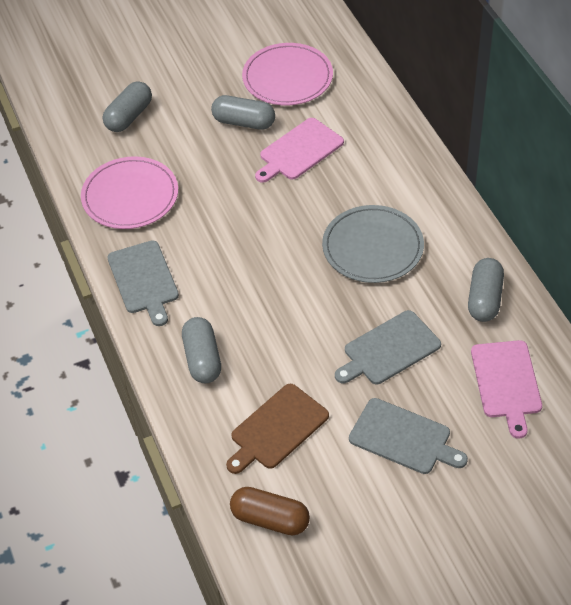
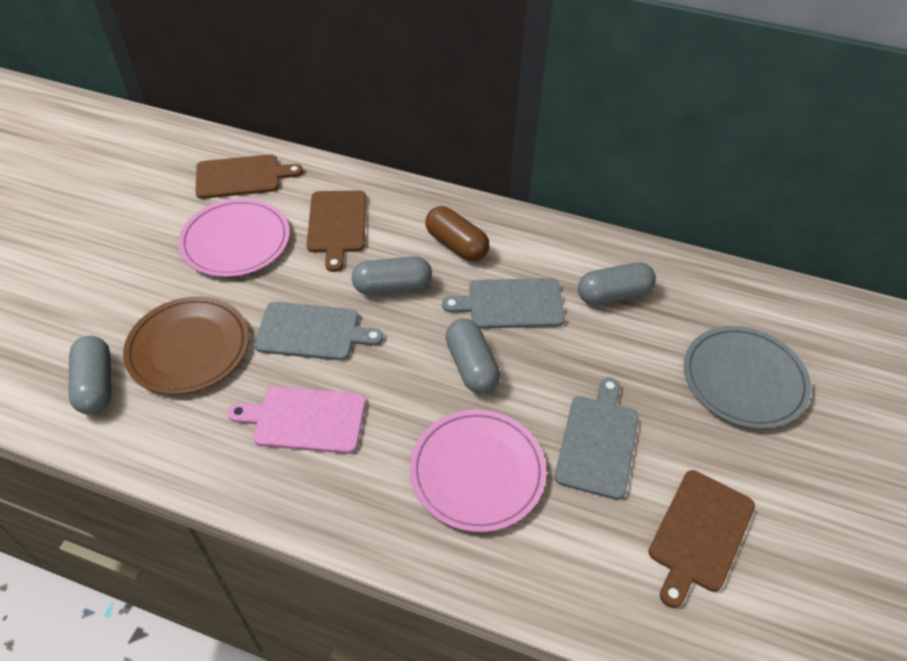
brown cutting board: 1 -> 3
brown plate: 0 -> 1
pink cutting board: 2 -> 1

